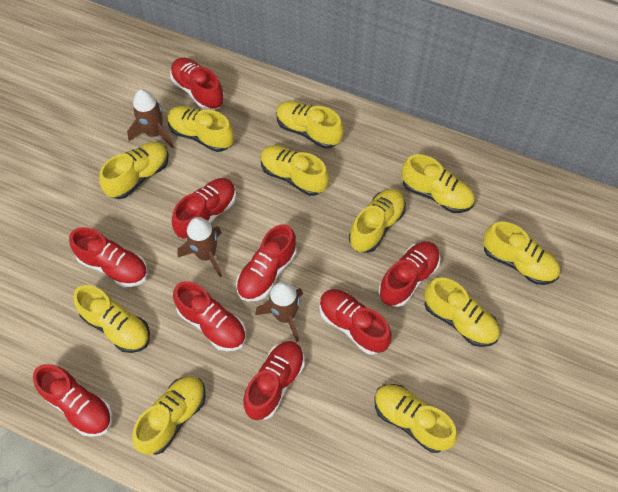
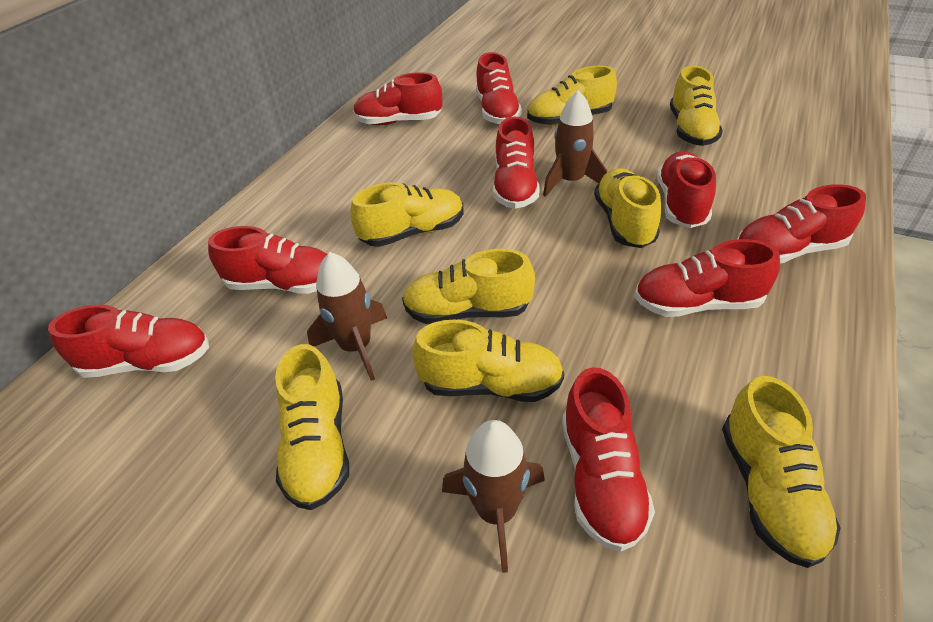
yellow shoe: 11 -> 8

